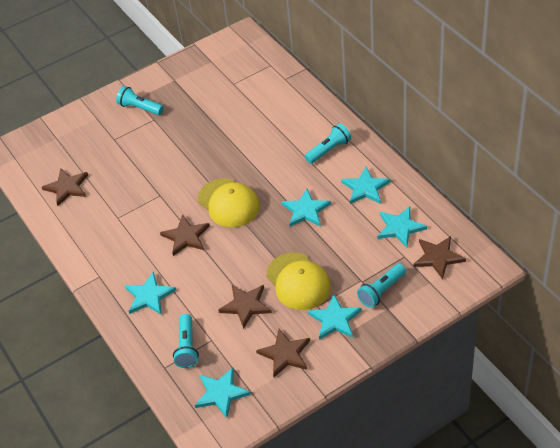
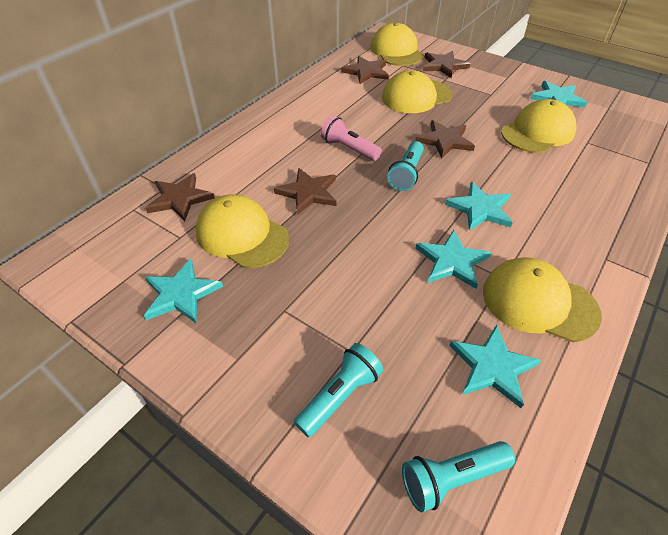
pink flashlight: 0 -> 1
turquoise flashlight: 4 -> 3
turquoise star: 6 -> 5
yellow cap: 2 -> 5

